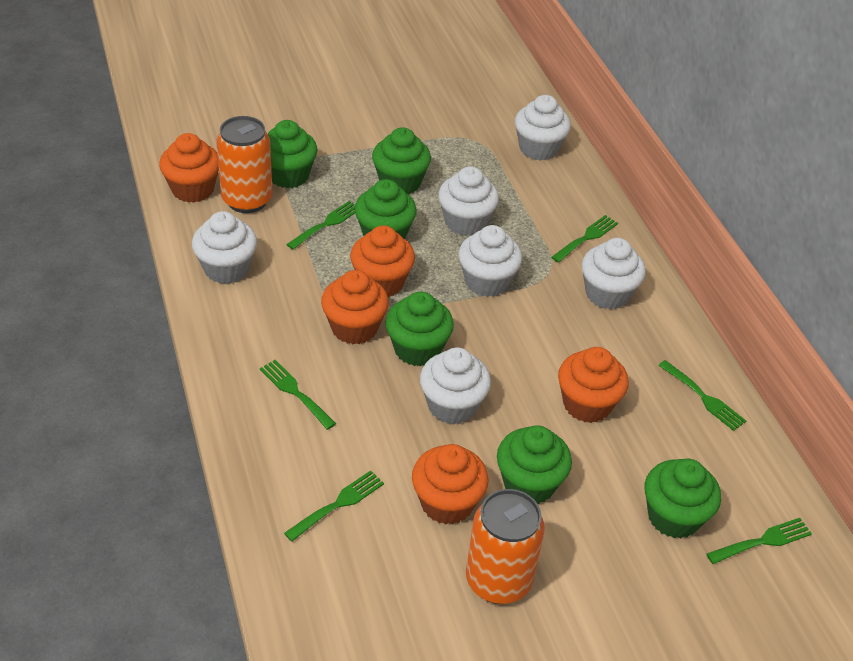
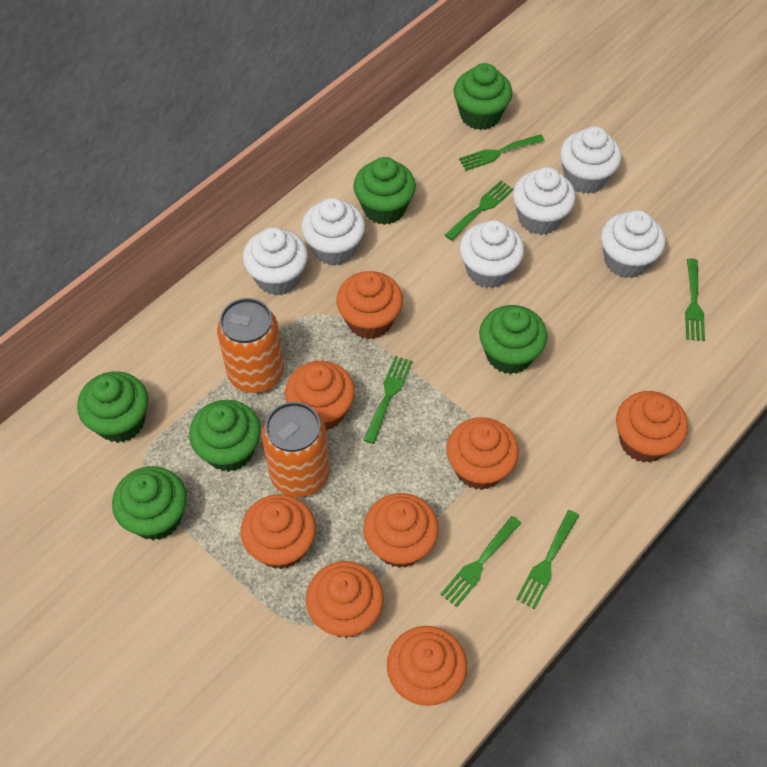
orange cupcake: 5 -> 8

